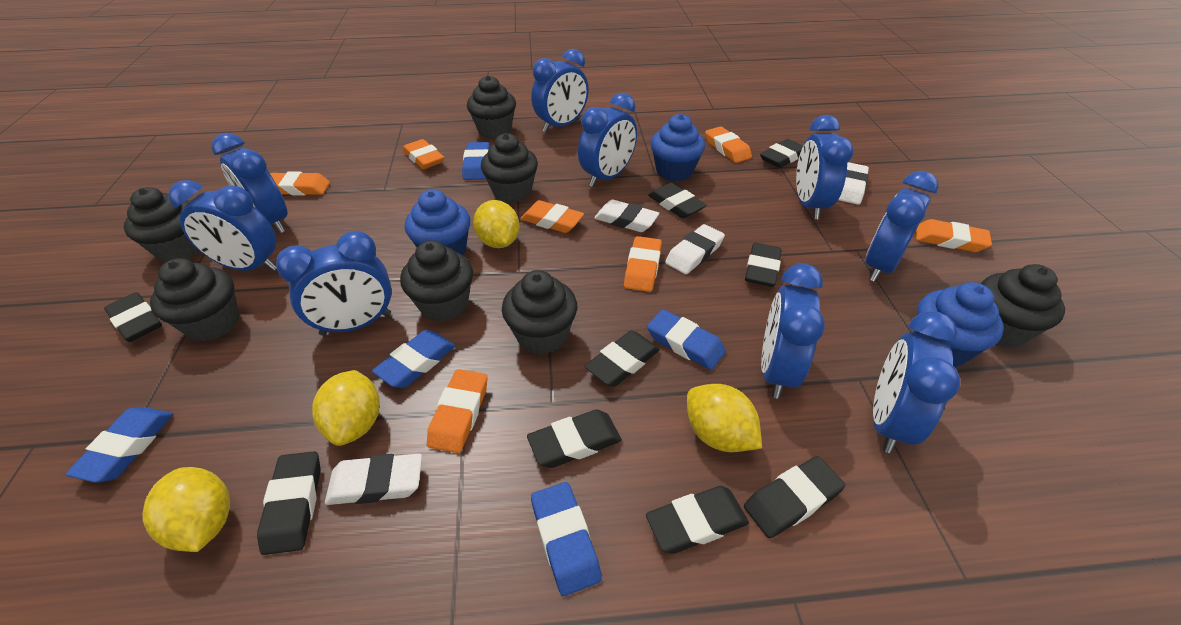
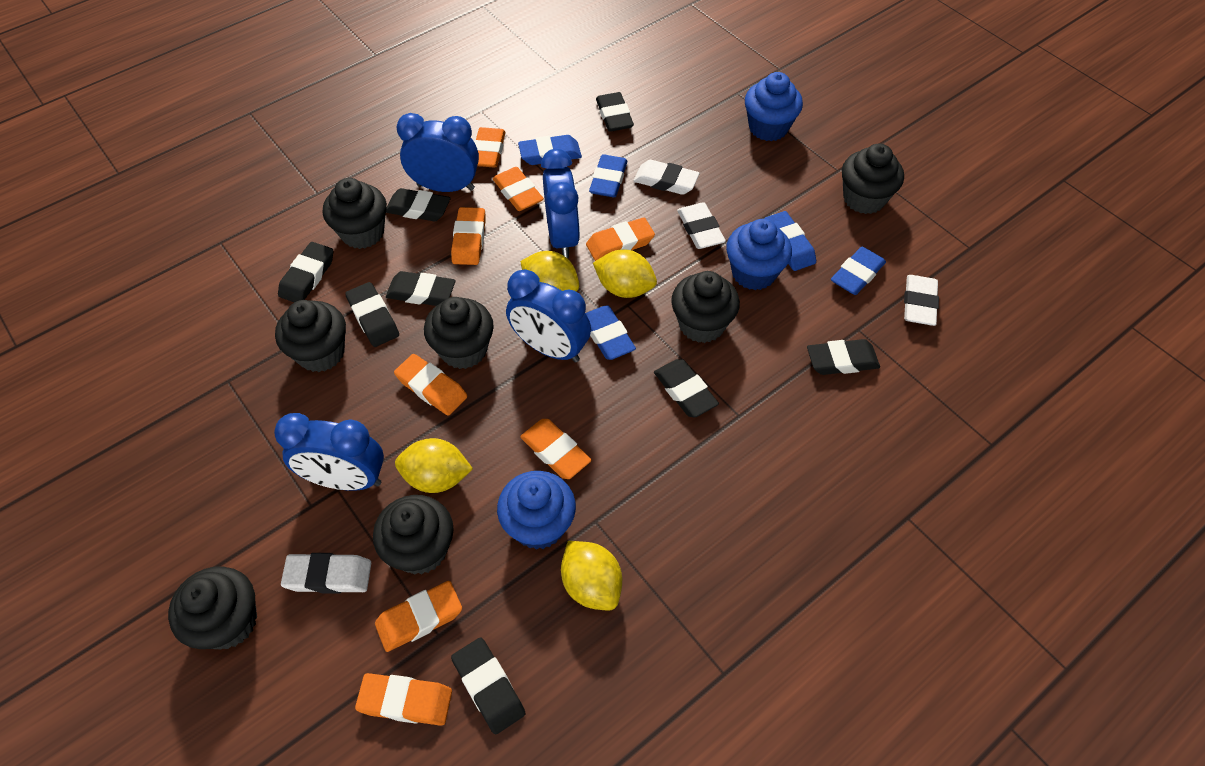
black eraser: 9 -> 8
blue clock: 9 -> 4
orange eraser: 7 -> 8

